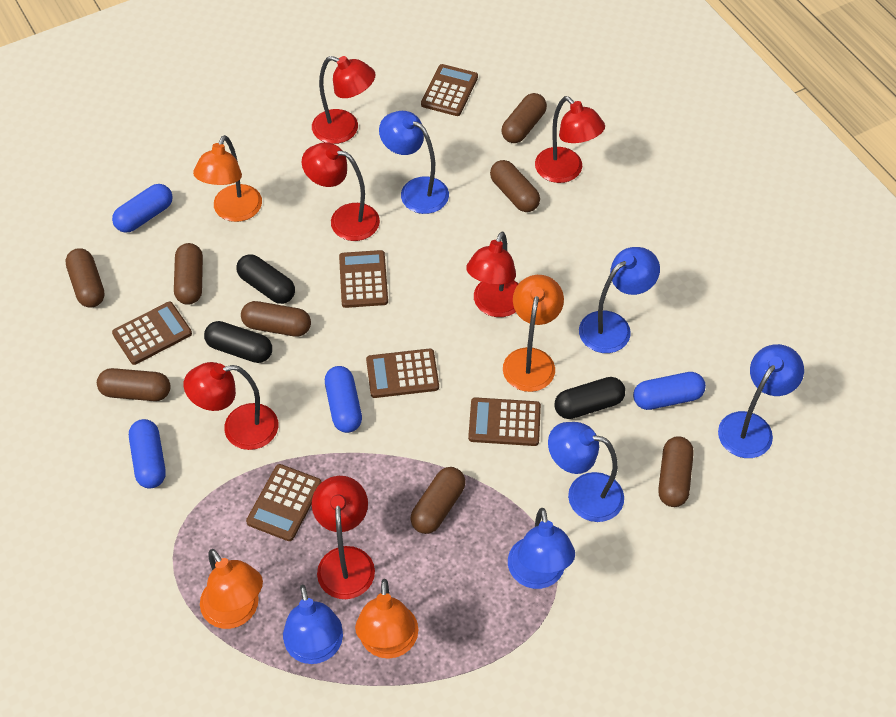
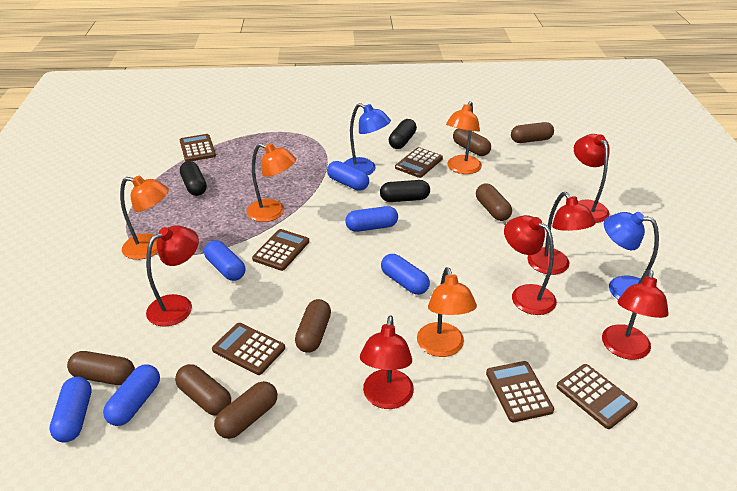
blue capsule: 4 -> 6
blue lamp: 6 -> 2
brown capsule: 8 -> 7

